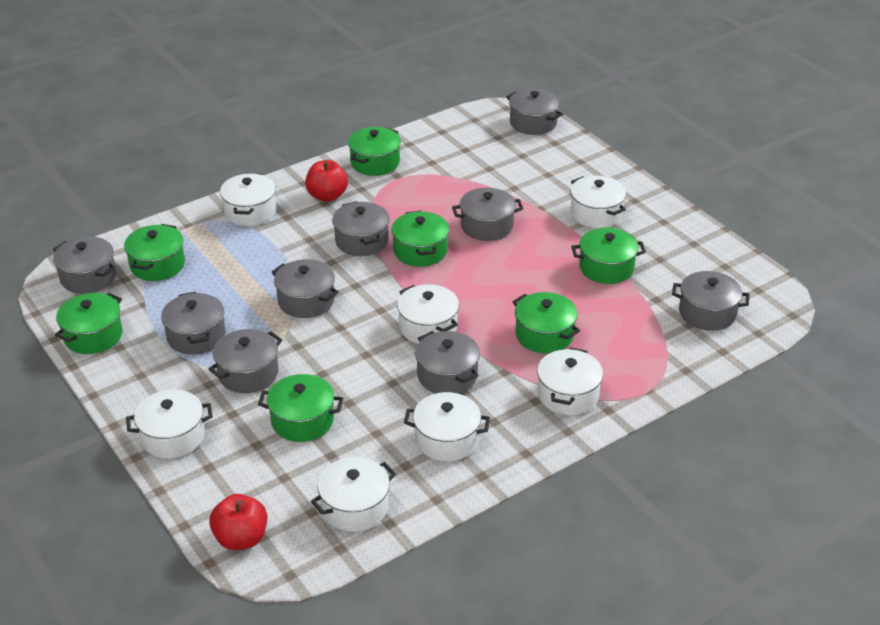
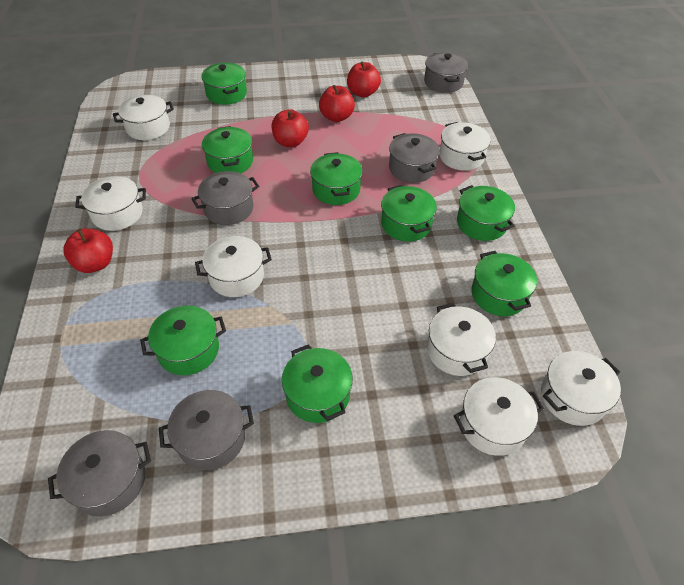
green pot: 7 -> 8
grey pot: 9 -> 5
red apple: 2 -> 4

